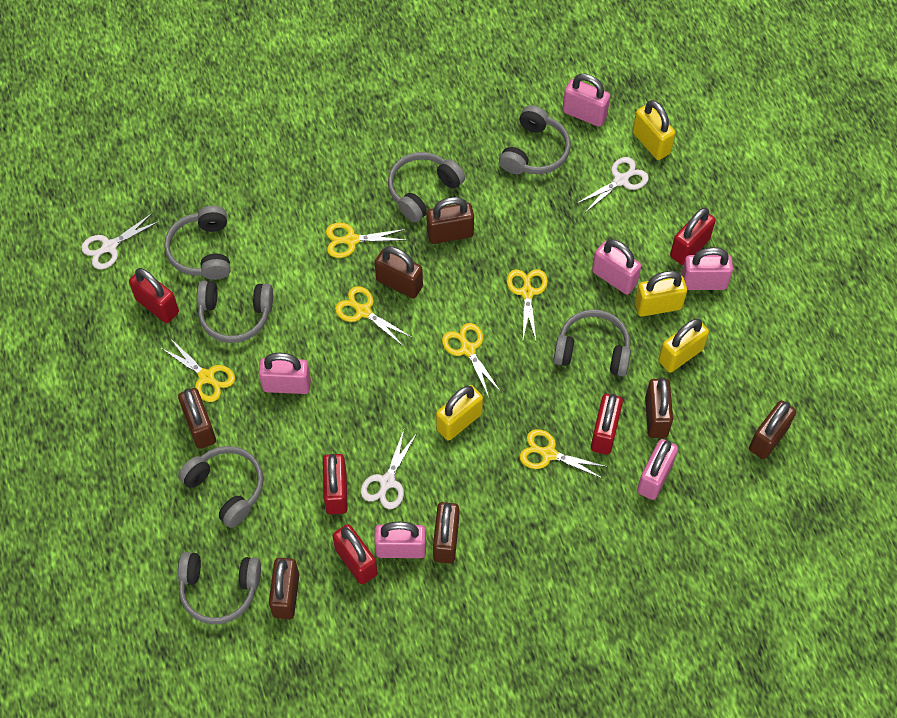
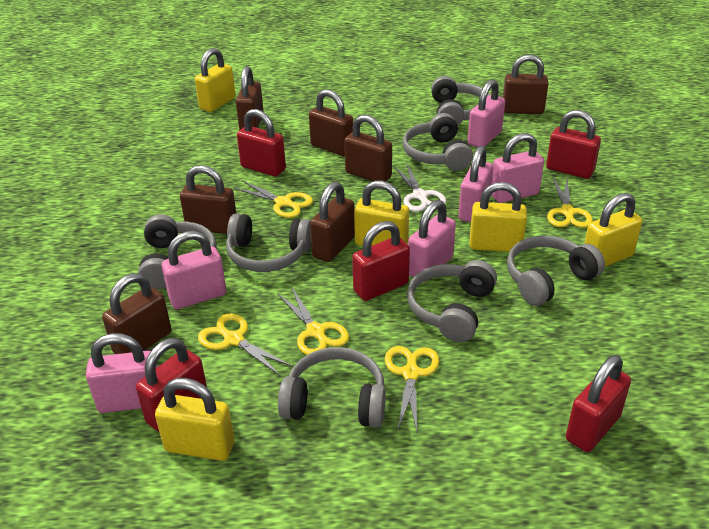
white scissors: 3 -> 1
yellow padlock: 4 -> 5
yellow scissors: 6 -> 5

